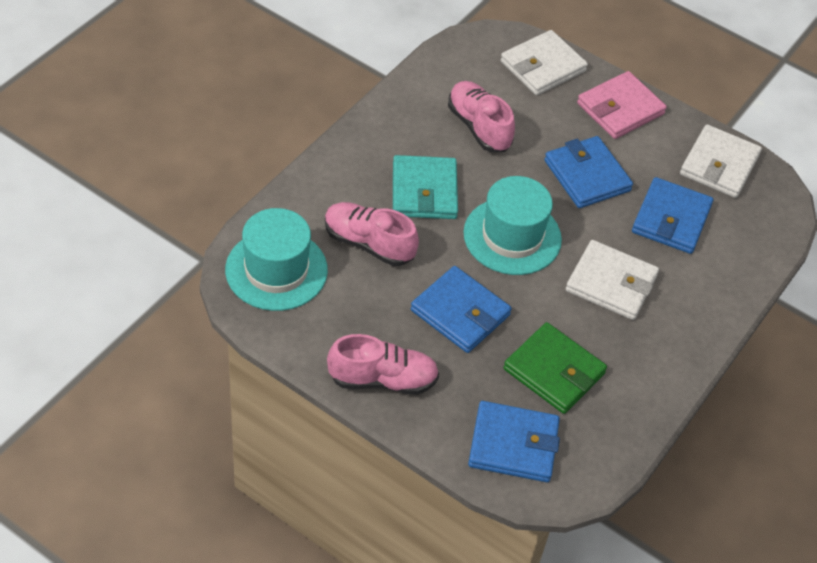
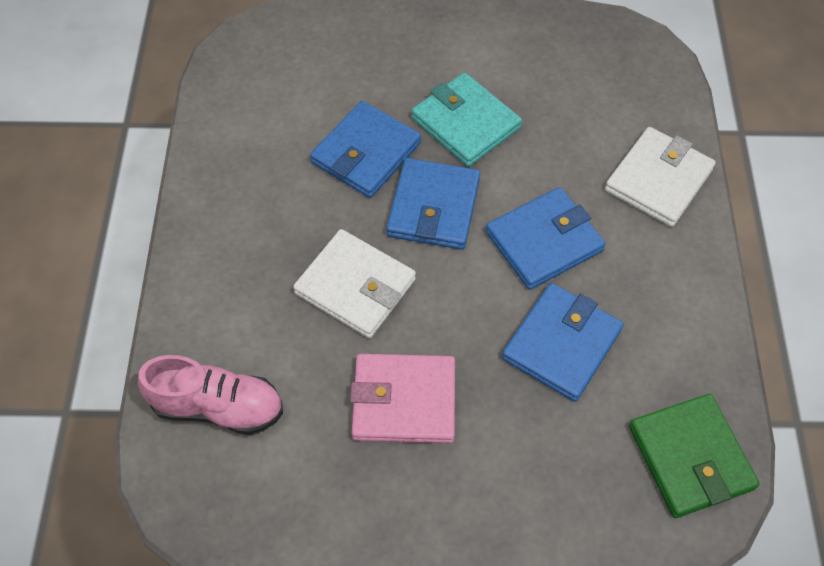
pink shoe: 3 -> 1
turquoise hat: 2 -> 0
white wallet: 3 -> 2

